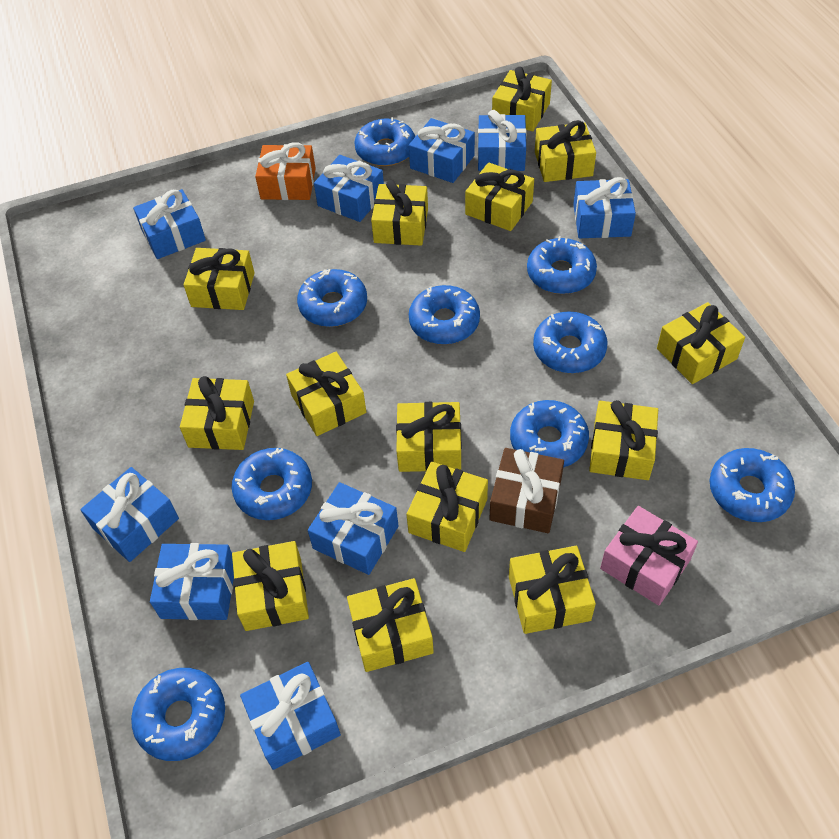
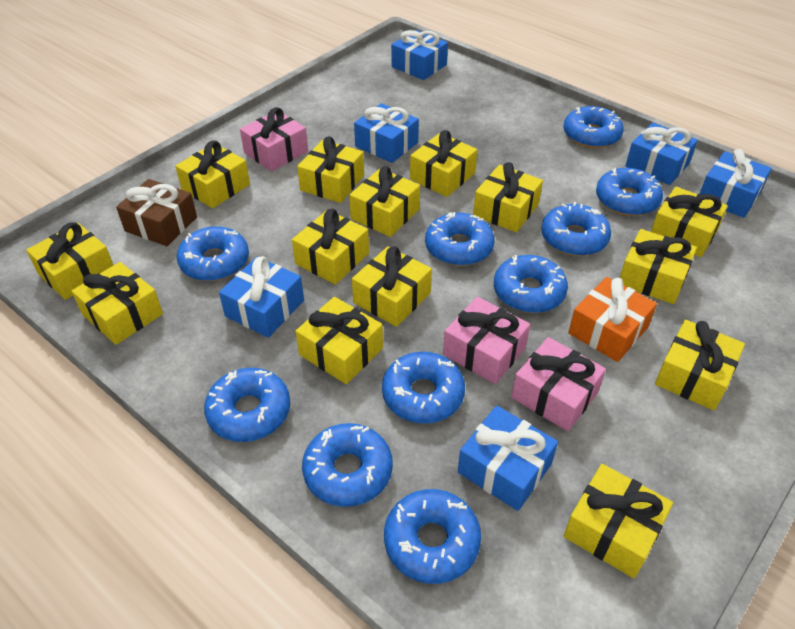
blue donut: 9 -> 10
blue gift: 9 -> 6
pink gift: 1 -> 3

